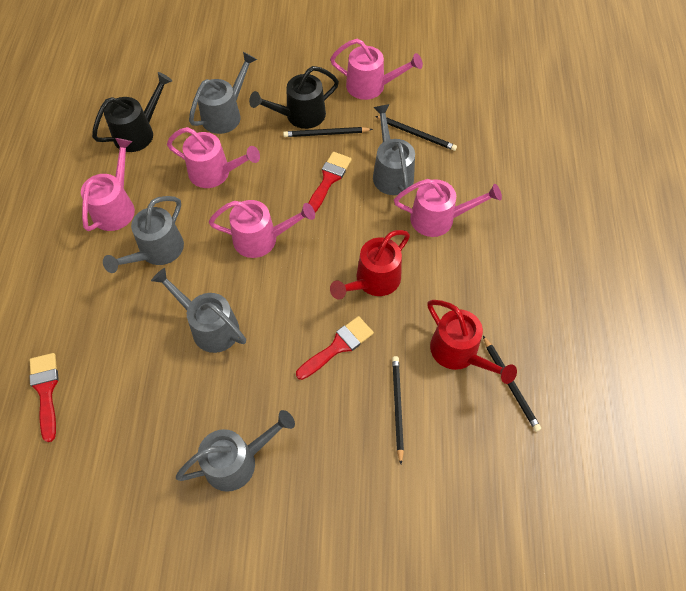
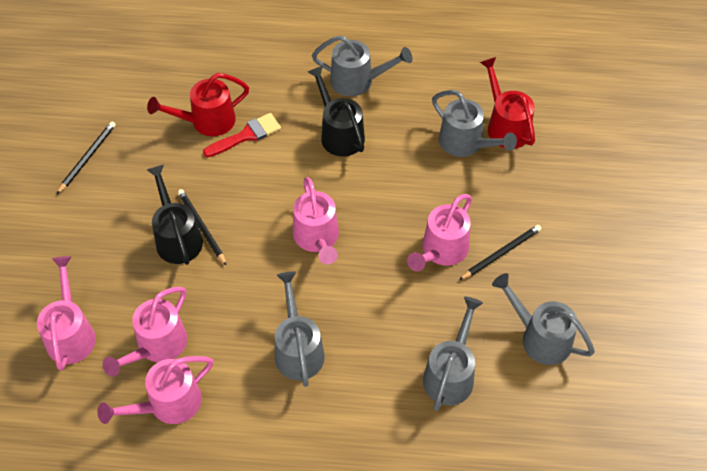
black pencil: 4 -> 3
red brush: 3 -> 1

